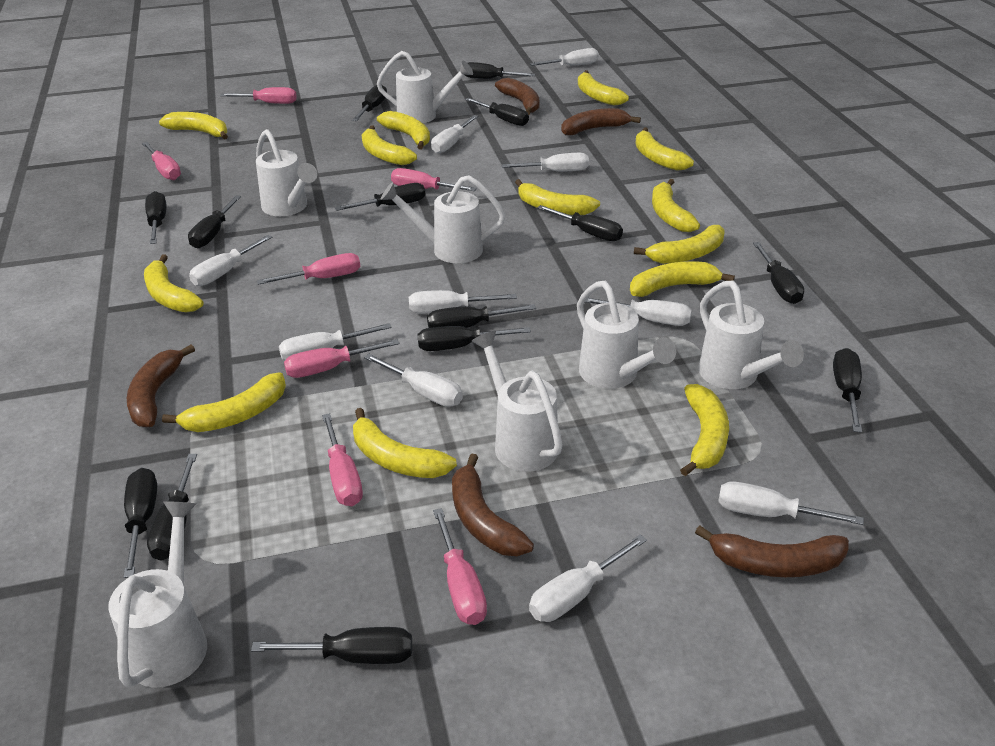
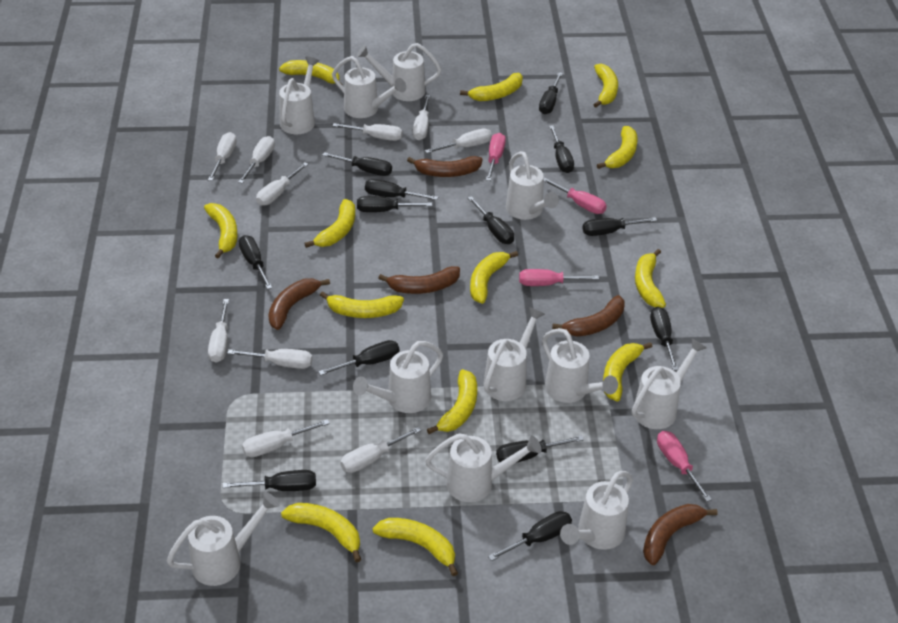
black screwdriver: 14 -> 13
pink screwdriver: 7 -> 4
white watering can: 7 -> 11

